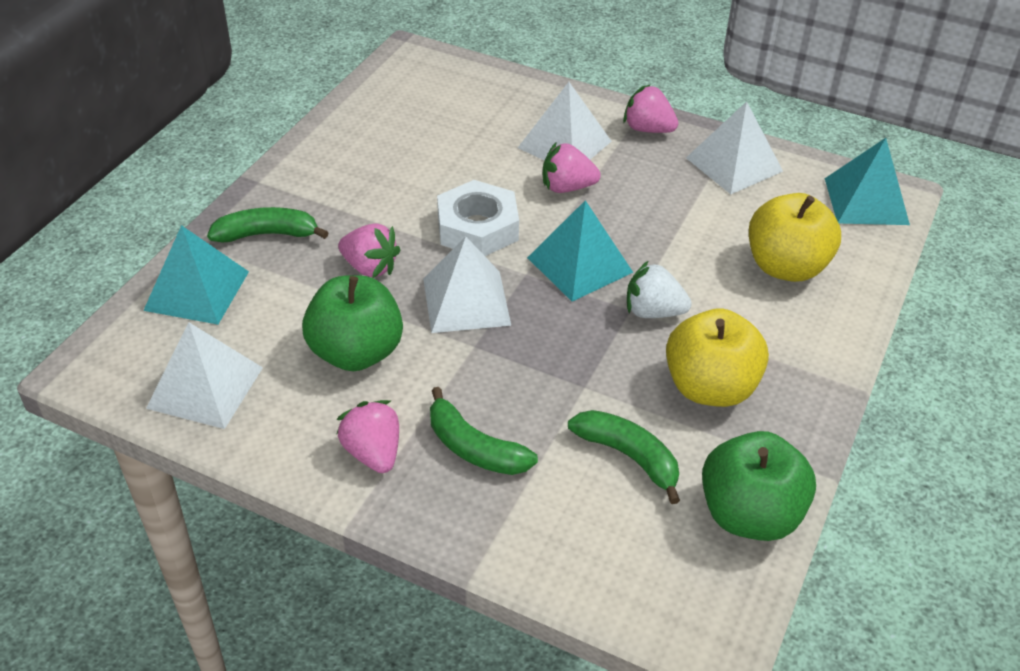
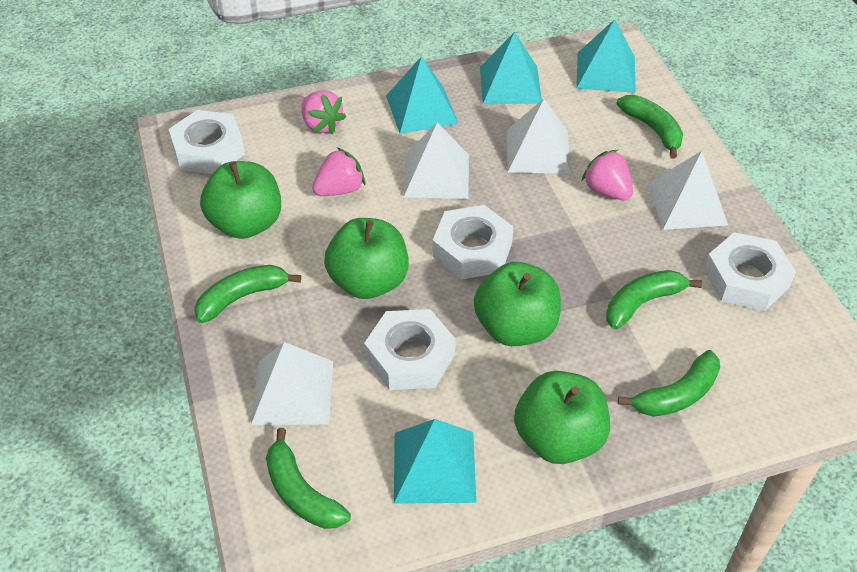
green apple: 2 -> 4
green banana: 3 -> 5
pink strawberry: 4 -> 3
turquoise pyramid: 3 -> 4
white nut: 1 -> 4
white strawberry: 1 -> 0
yellow apple: 2 -> 0

